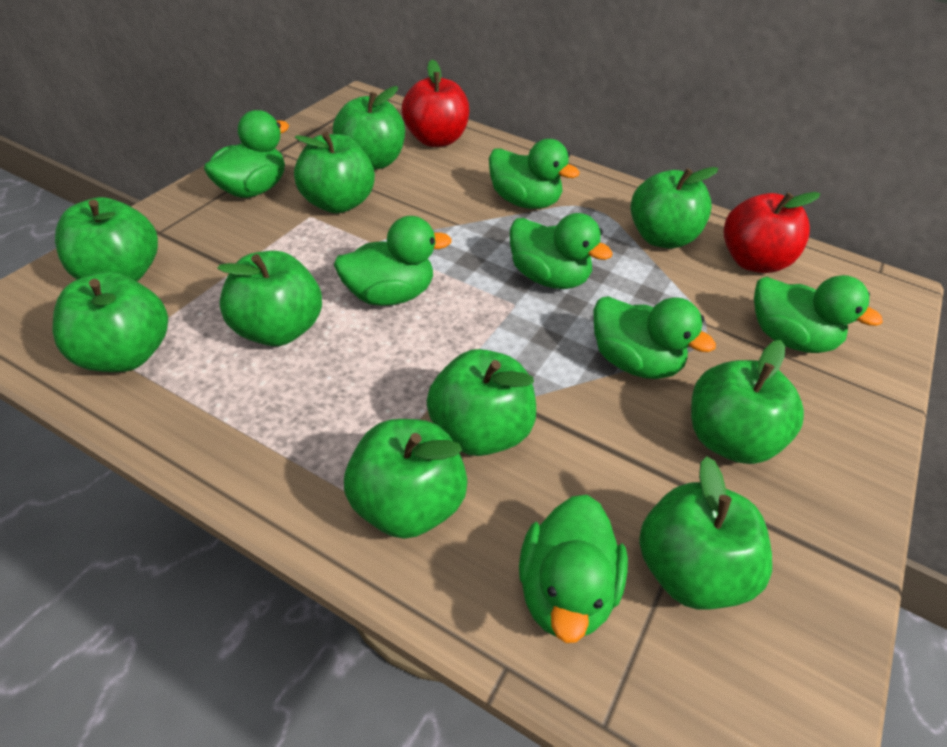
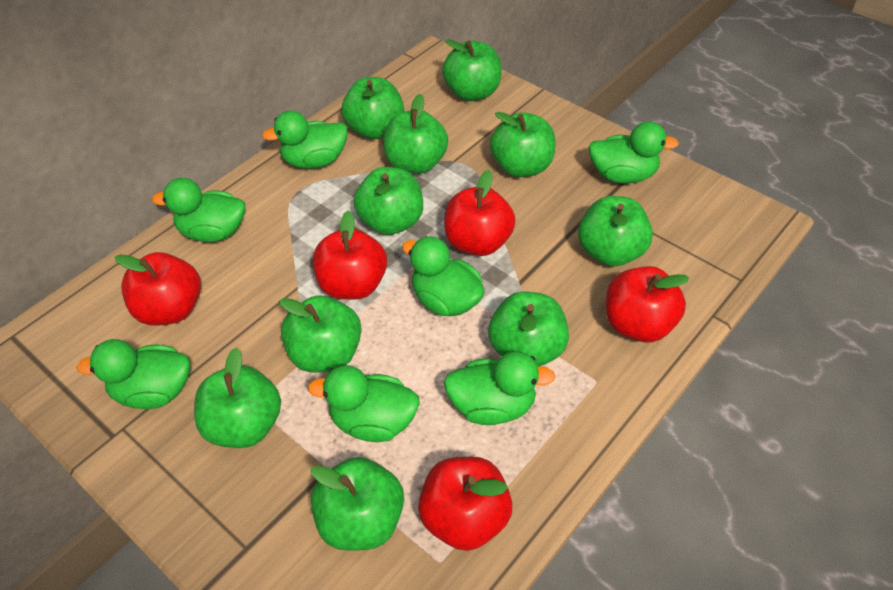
red apple: 2 -> 5

